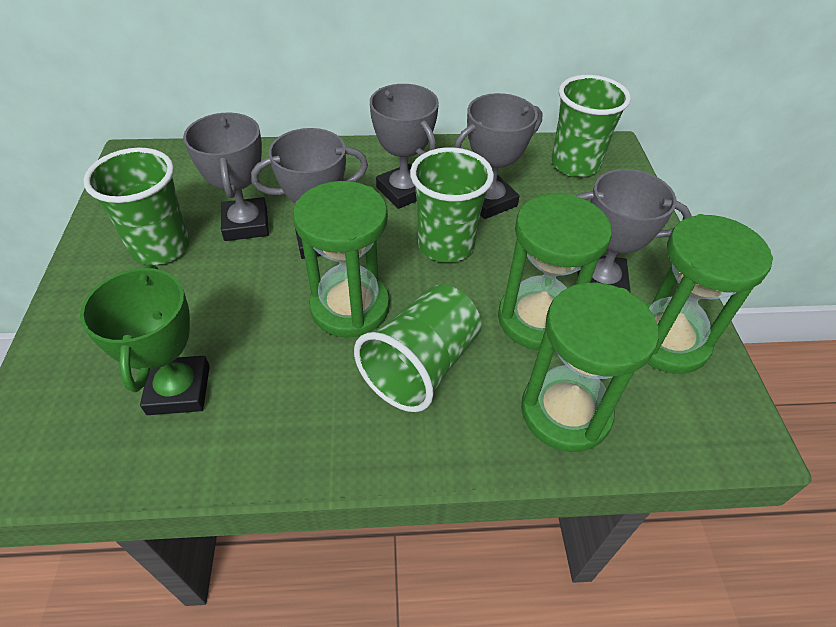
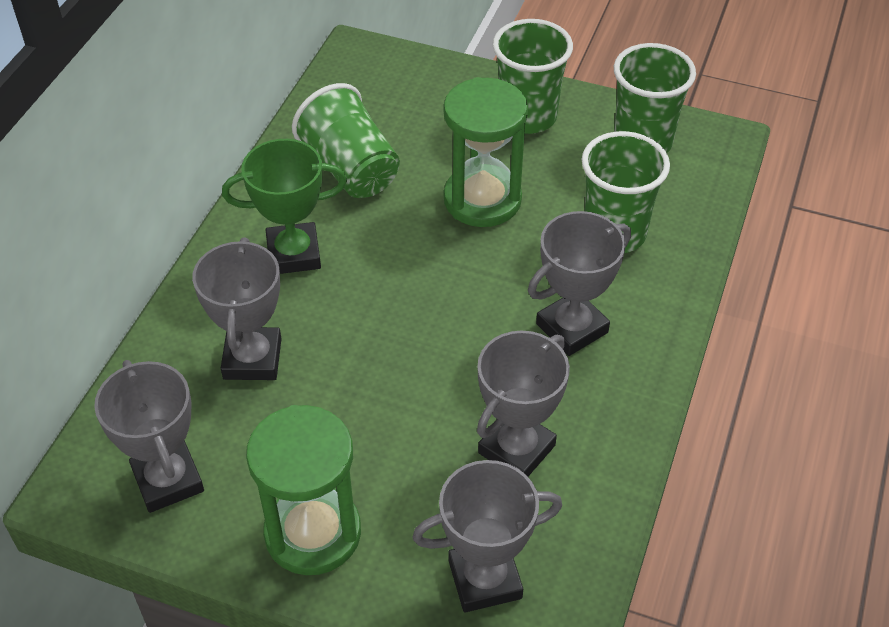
green hourglass: 4 -> 2

